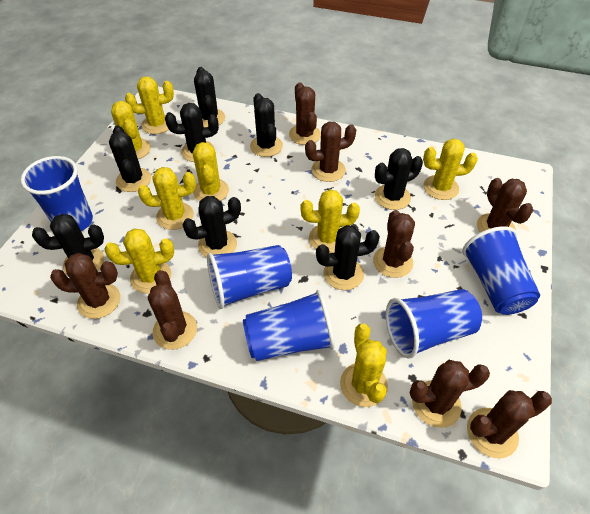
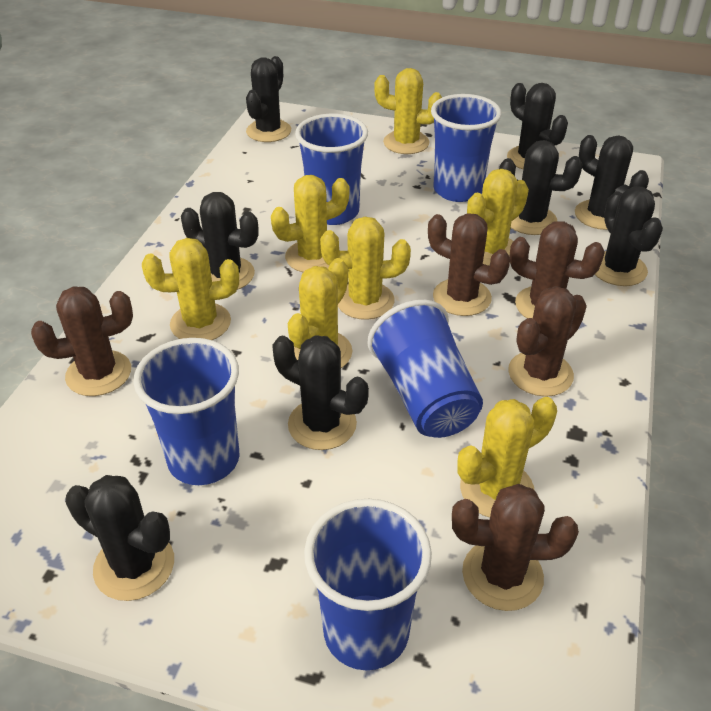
brown cactus: 8 -> 5
yellow cactus: 8 -> 7

